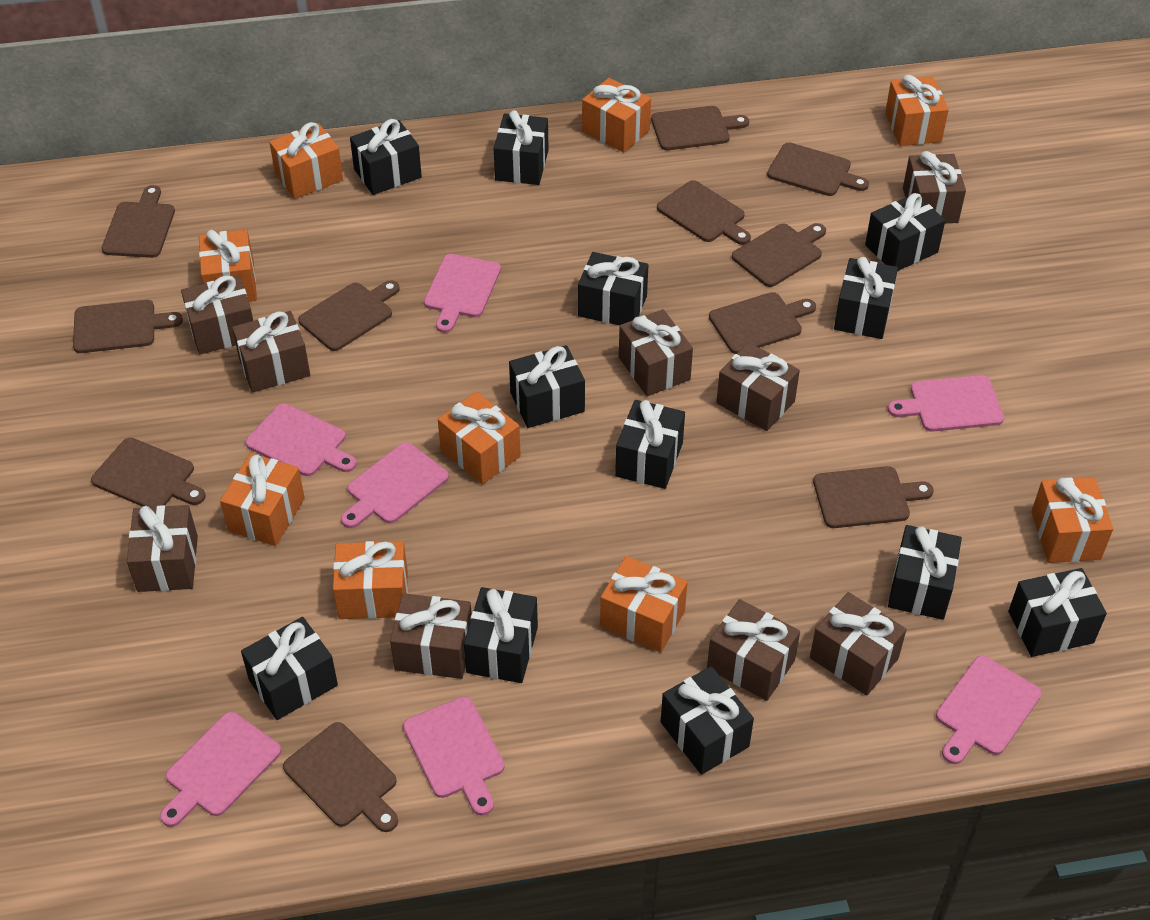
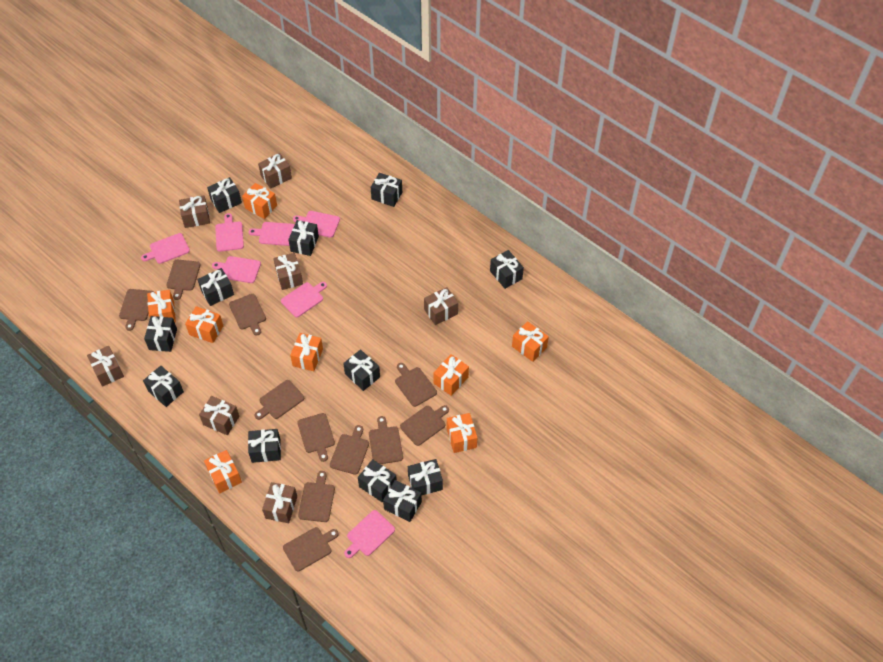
brown gift: 9 -> 7
orange gift: 9 -> 8

